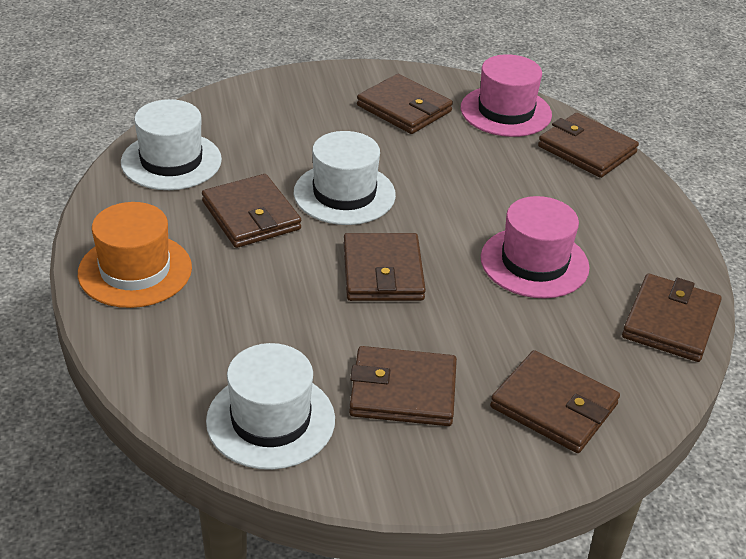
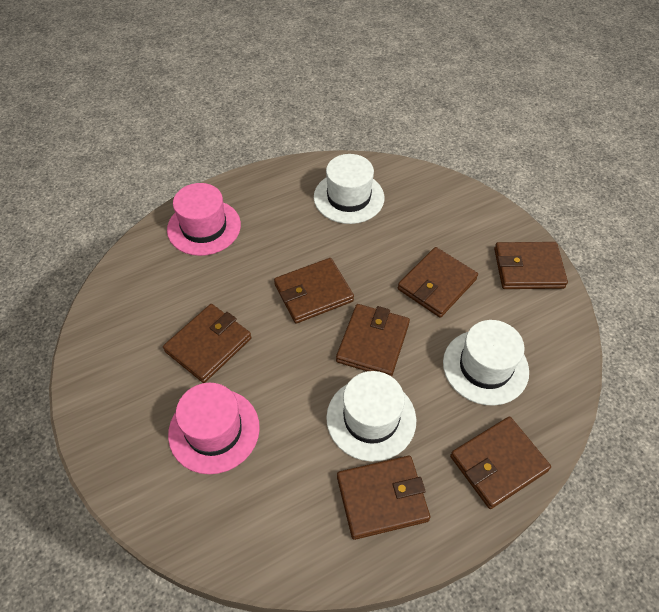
orange hat: 1 -> 0

